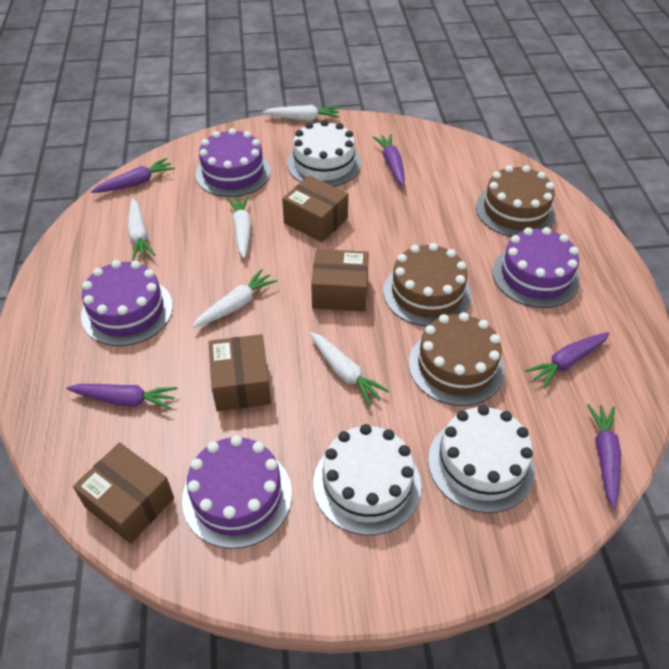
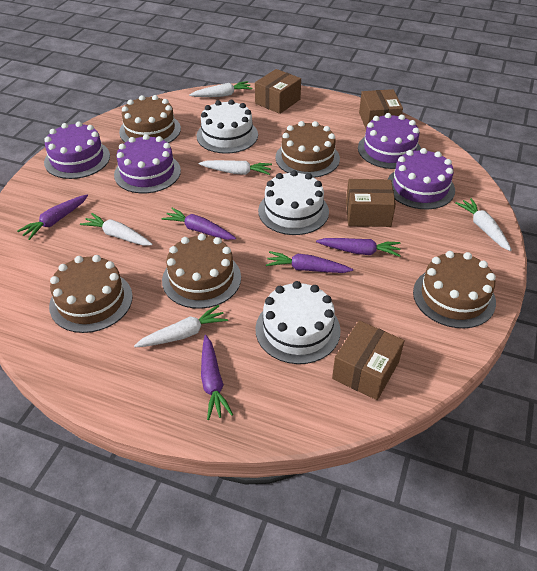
brown cake: 3 -> 5

